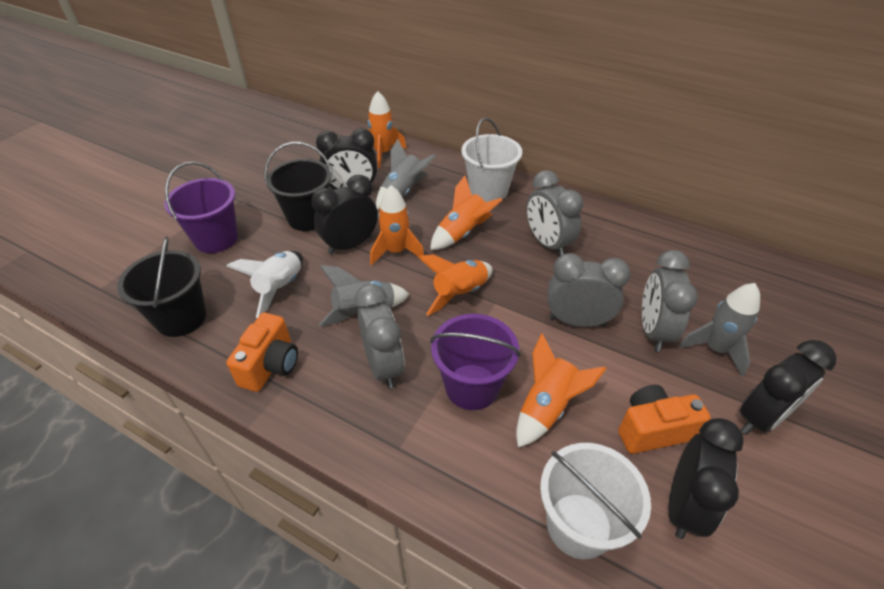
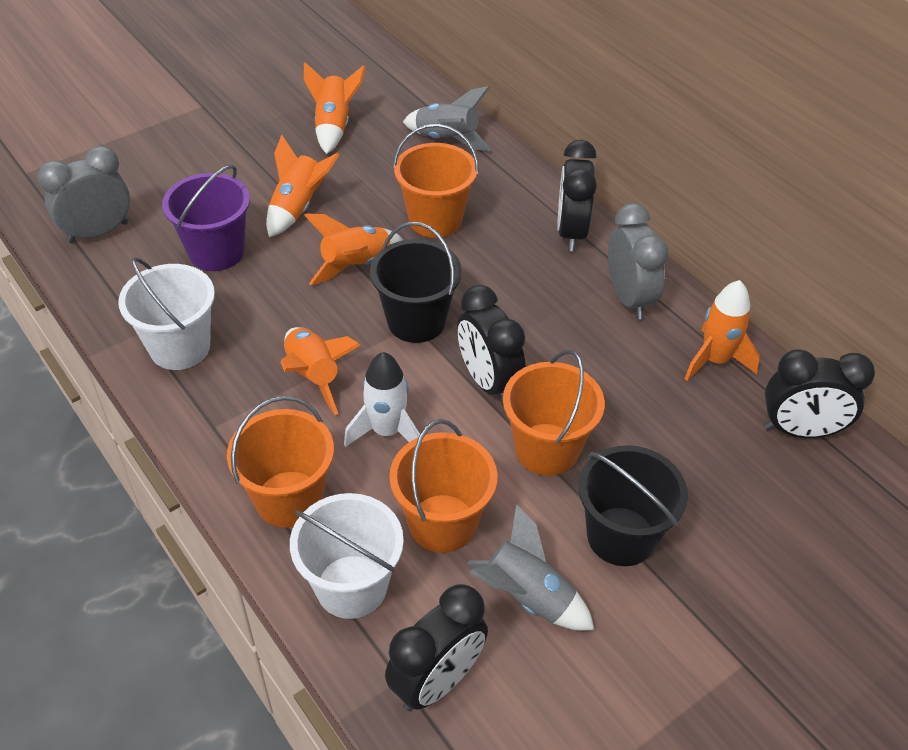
grey clock: 4 -> 2
grey rocket: 3 -> 2
orange bucket: 0 -> 4
orange camera: 2 -> 0
purple bucket: 2 -> 1

